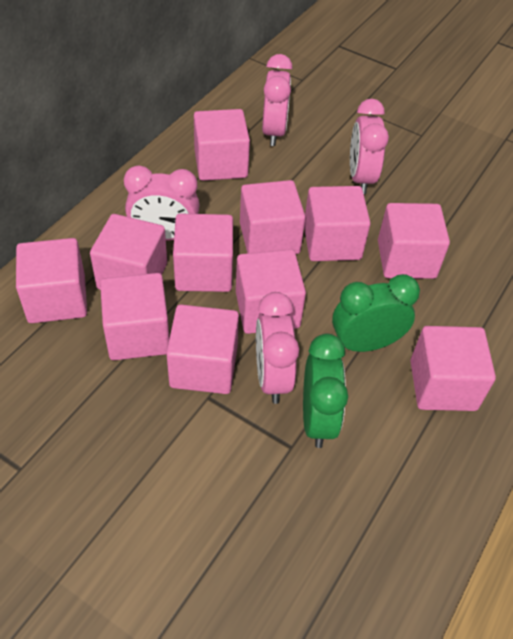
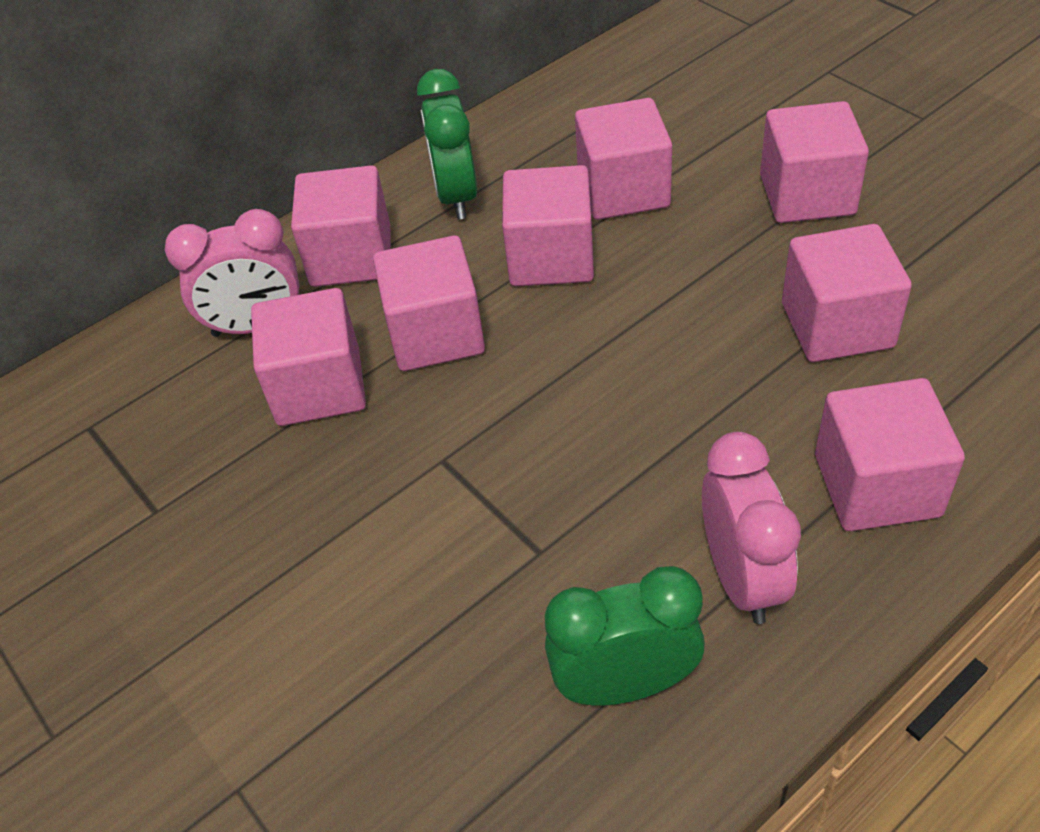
pink clock: 4 -> 2
pink cube: 11 -> 8

